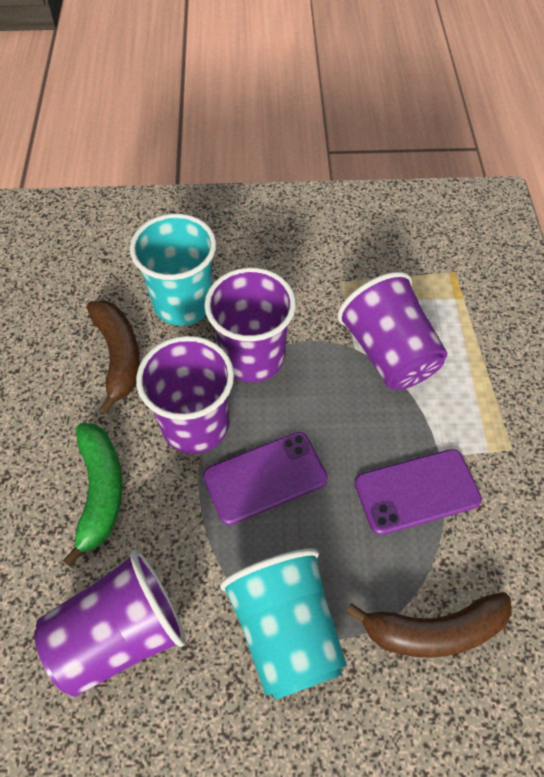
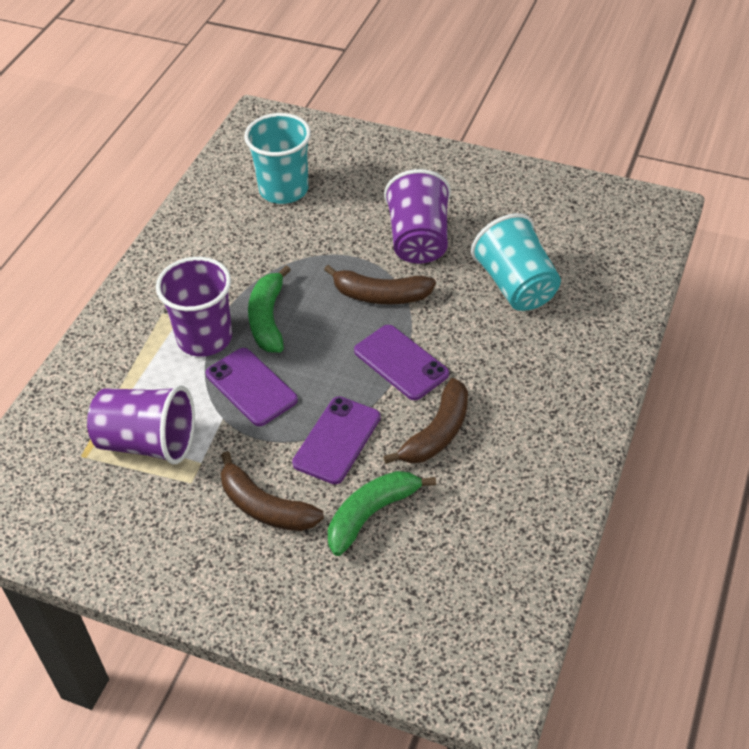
brown banana: 2 -> 3
green banana: 1 -> 2
purple cup: 4 -> 3
purple phone: 2 -> 3

